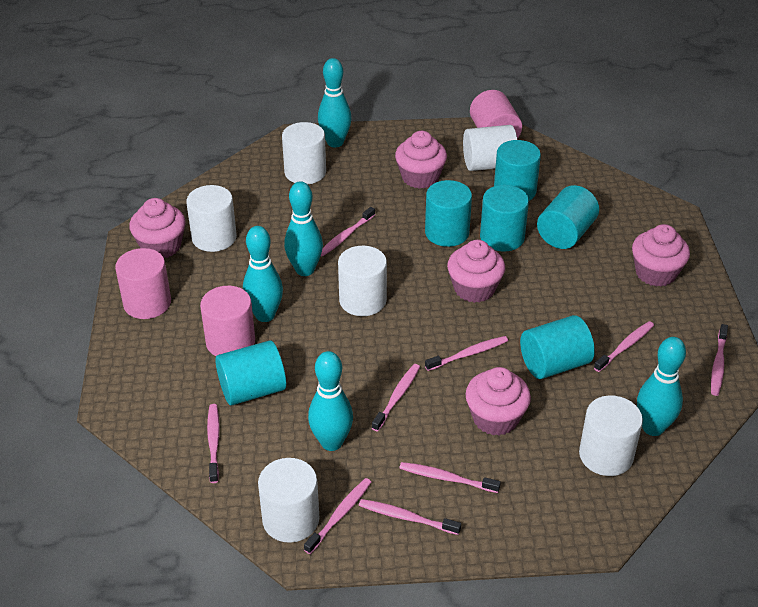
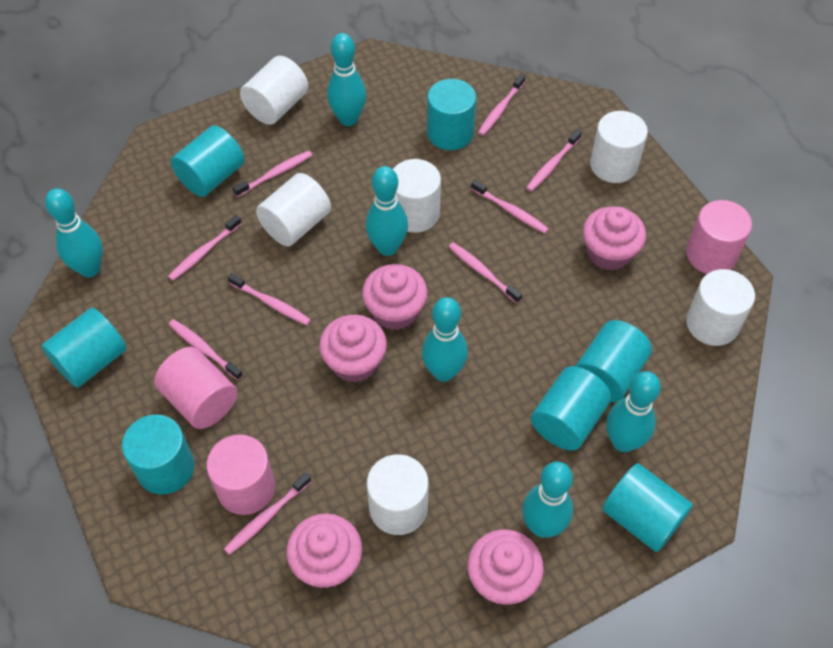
turquoise bowling pin: 5 -> 6
turquoise cylinder: 6 -> 7

